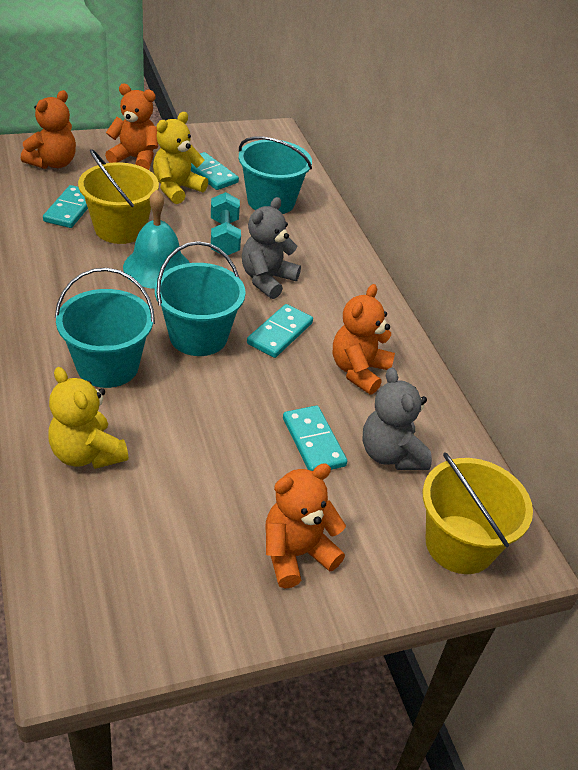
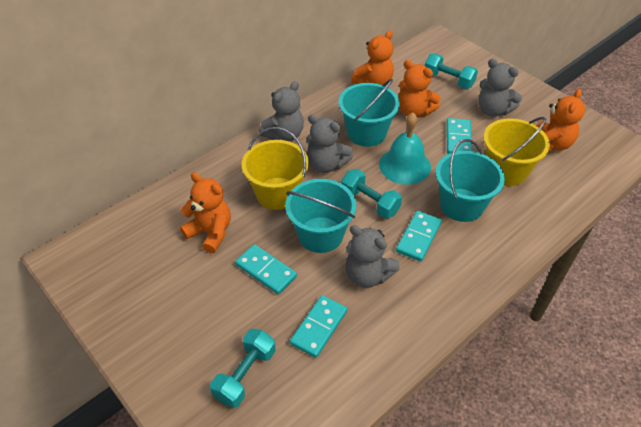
grey teddy bear: 2 -> 4
turquoise dumbbell: 1 -> 3
yellow teddy bear: 2 -> 0

